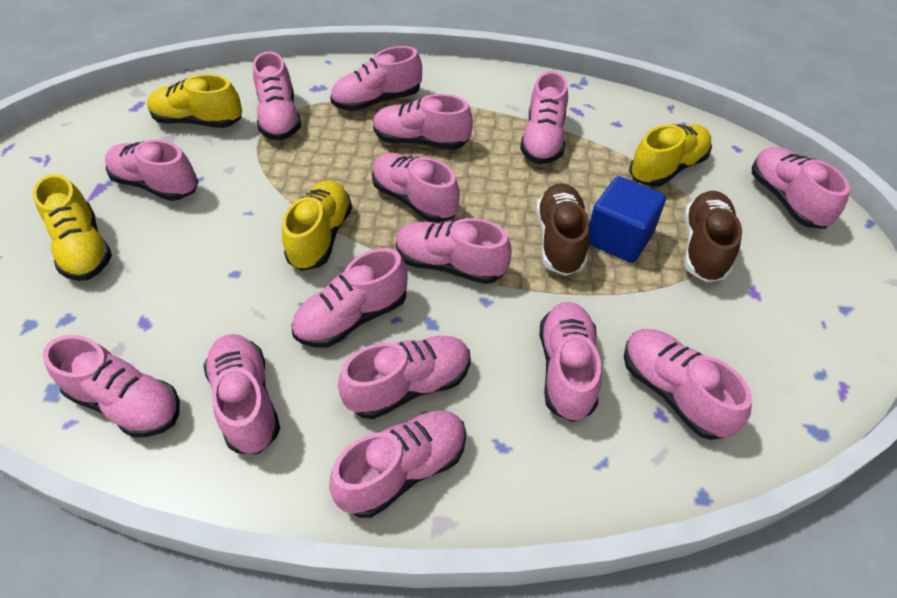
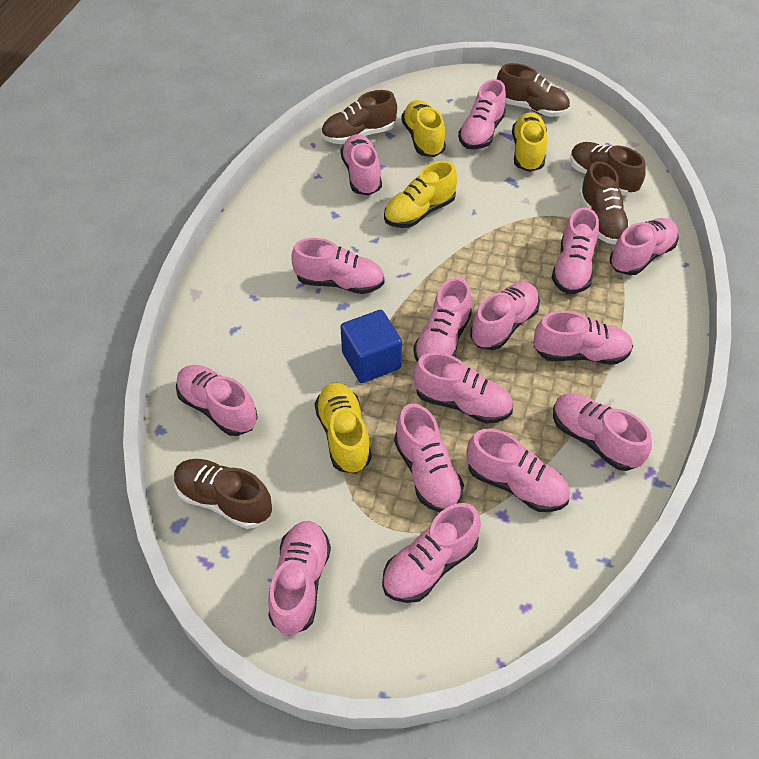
brown shoe: 2 -> 5

